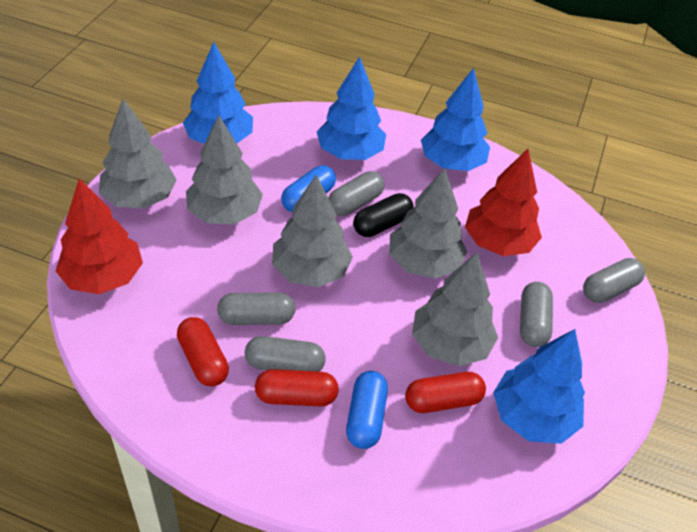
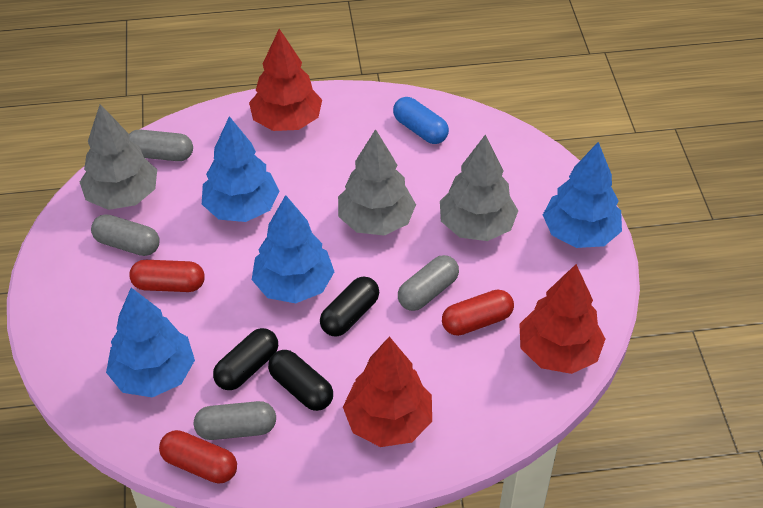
black capsule: 1 -> 3
blue capsule: 2 -> 1
grey capsule: 5 -> 4
grey tree: 5 -> 3
red tree: 2 -> 3

